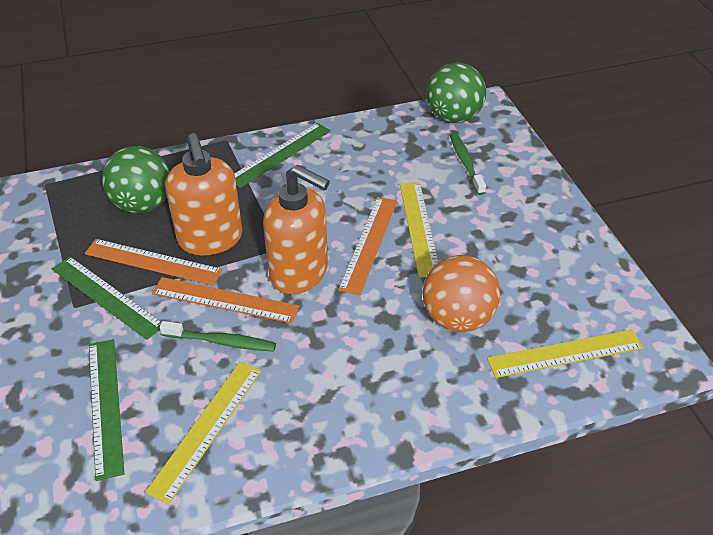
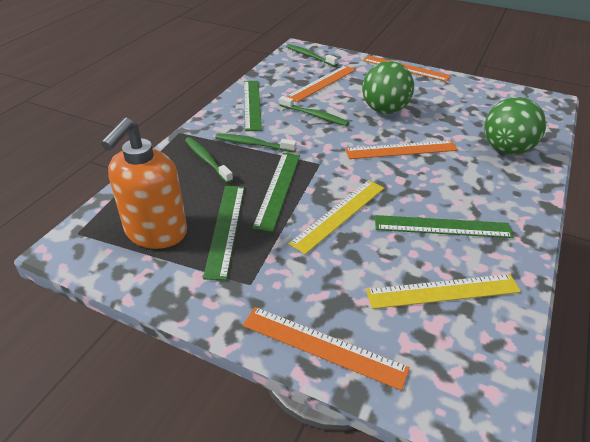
green ruler: 3 -> 4
green toothbrush: 2 -> 4
orange ball: 1 -> 0
orange ruler: 3 -> 4
orange soap dispenser: 2 -> 1
yellow ruler: 3 -> 2

